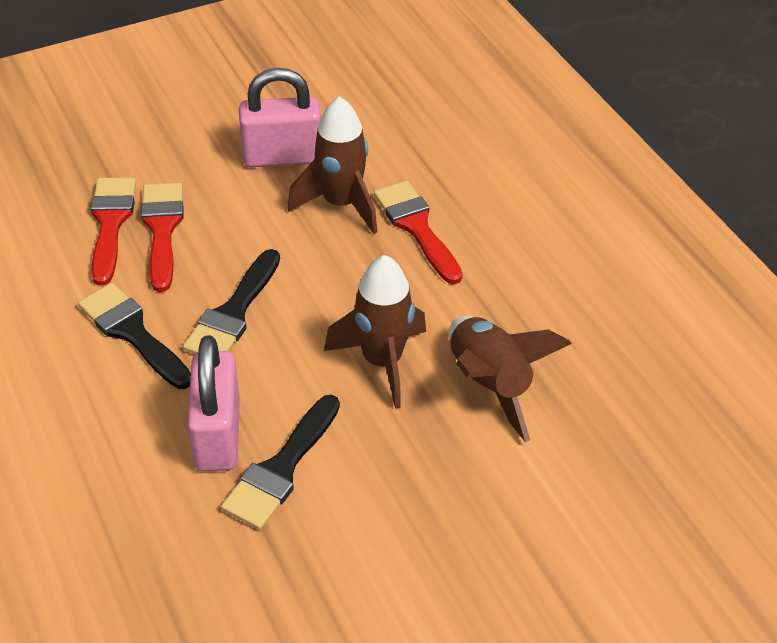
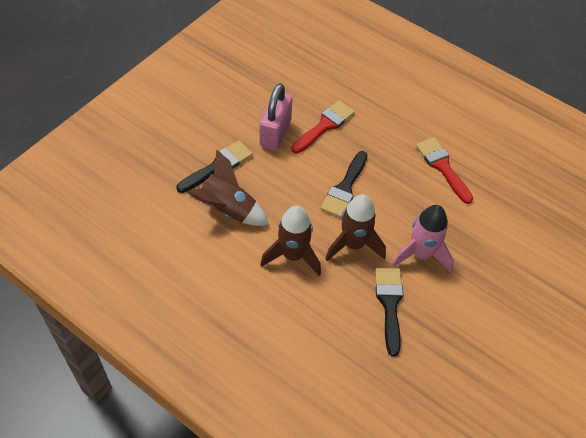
pink padlock: 2 -> 1
pink rocket: 0 -> 1
red brush: 3 -> 2

